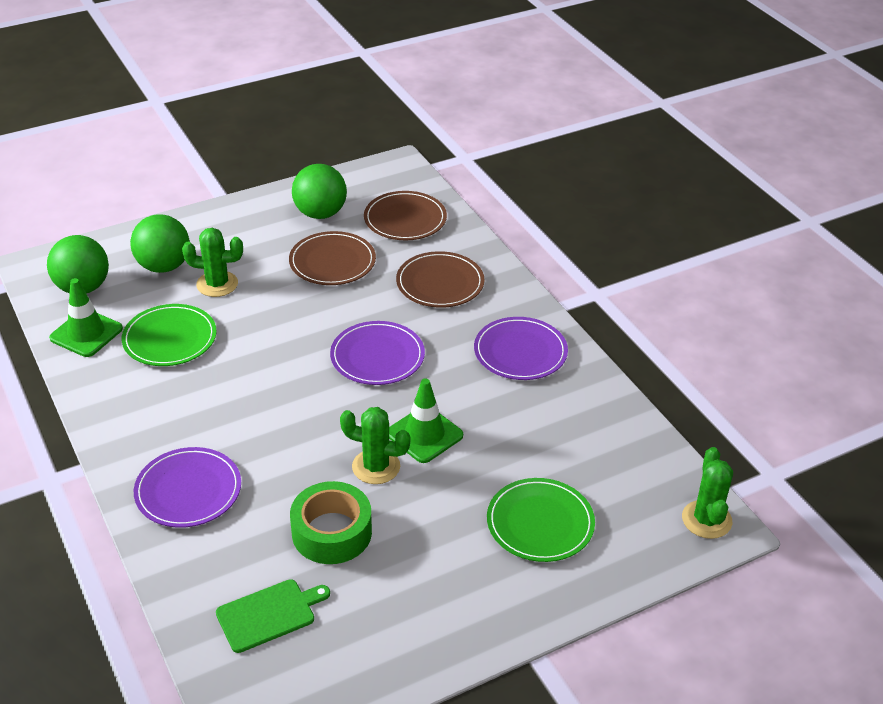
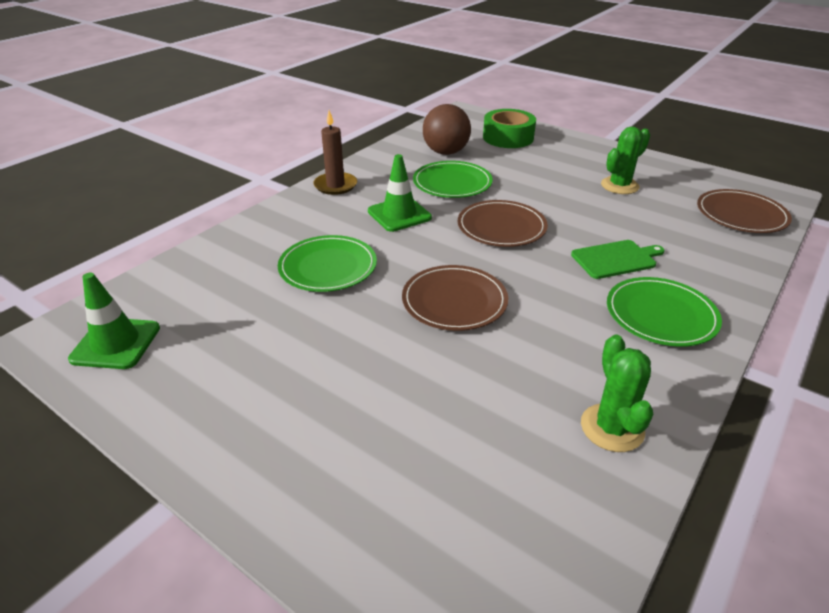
brown ball: 0 -> 1
brown candle: 0 -> 1
green ball: 3 -> 0
green cactus: 3 -> 2
green plate: 2 -> 3
purple plate: 3 -> 0

